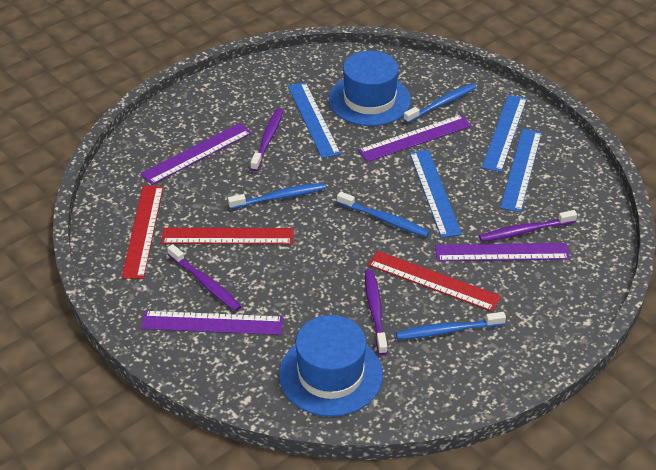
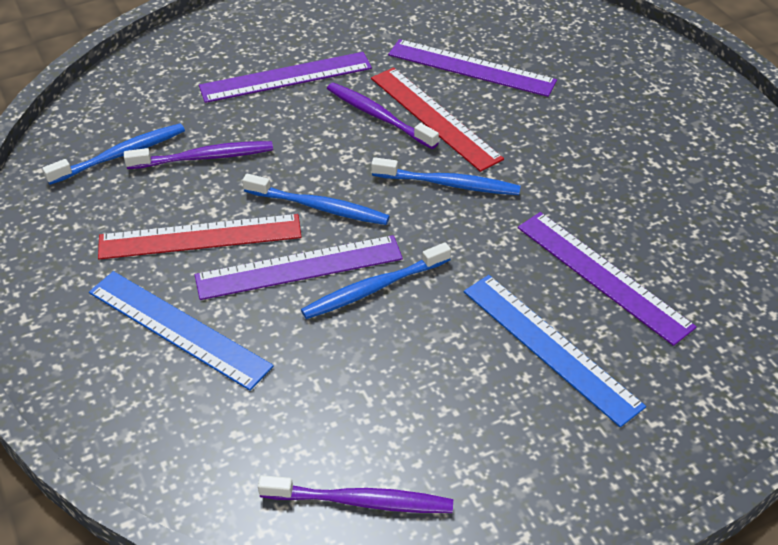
blue hat: 2 -> 0
blue ruler: 4 -> 2
purple toothbrush: 4 -> 3
red ruler: 3 -> 2

